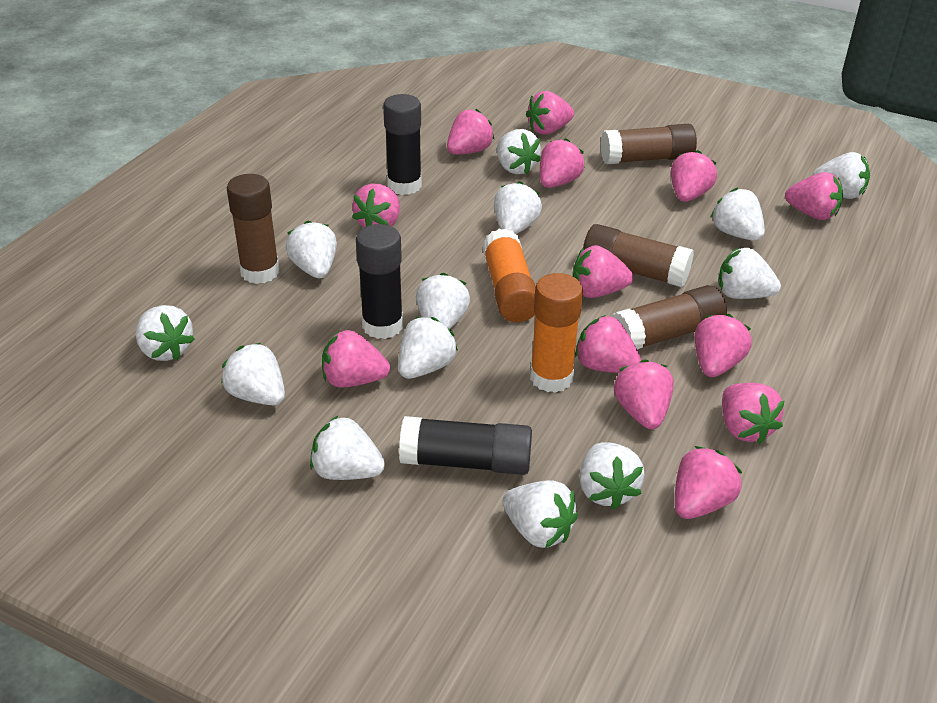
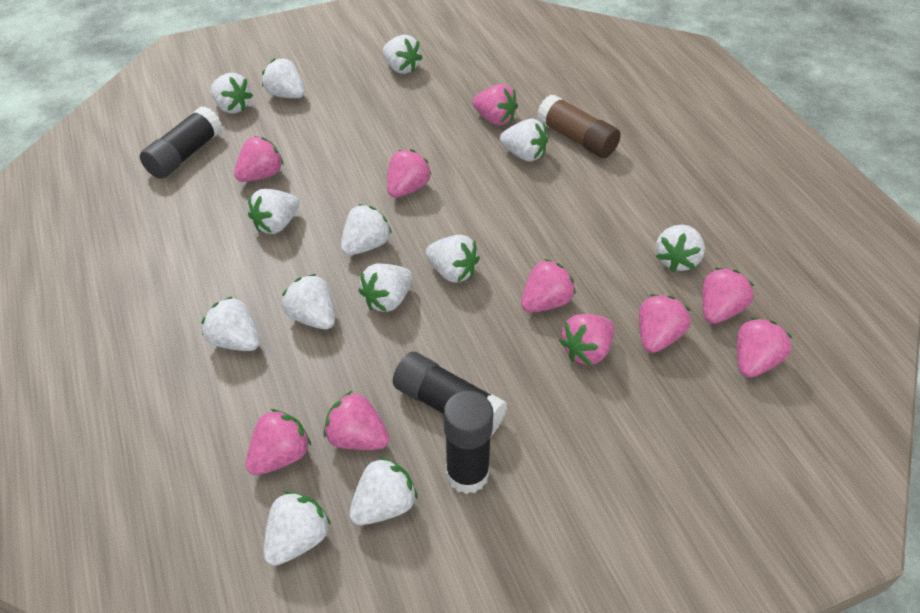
brown glue stick: 4 -> 1
orange glue stick: 2 -> 0
pink strawberry: 13 -> 10

